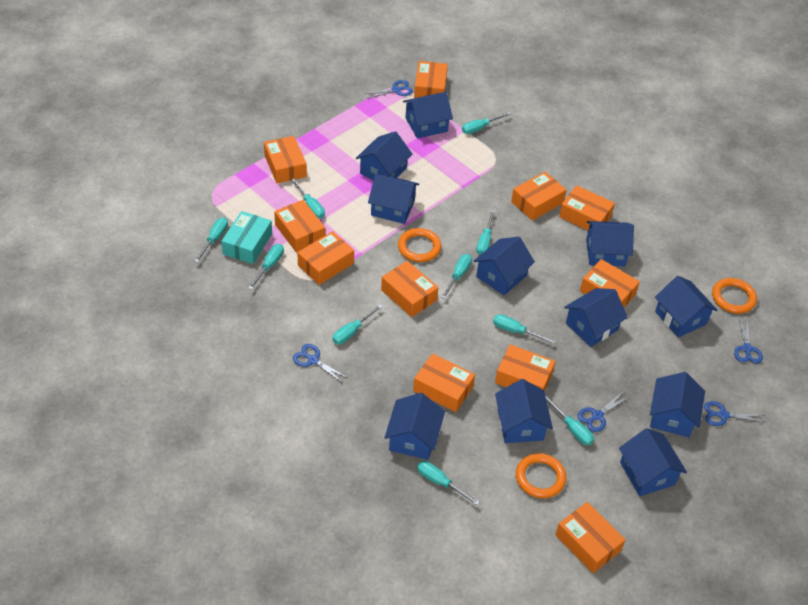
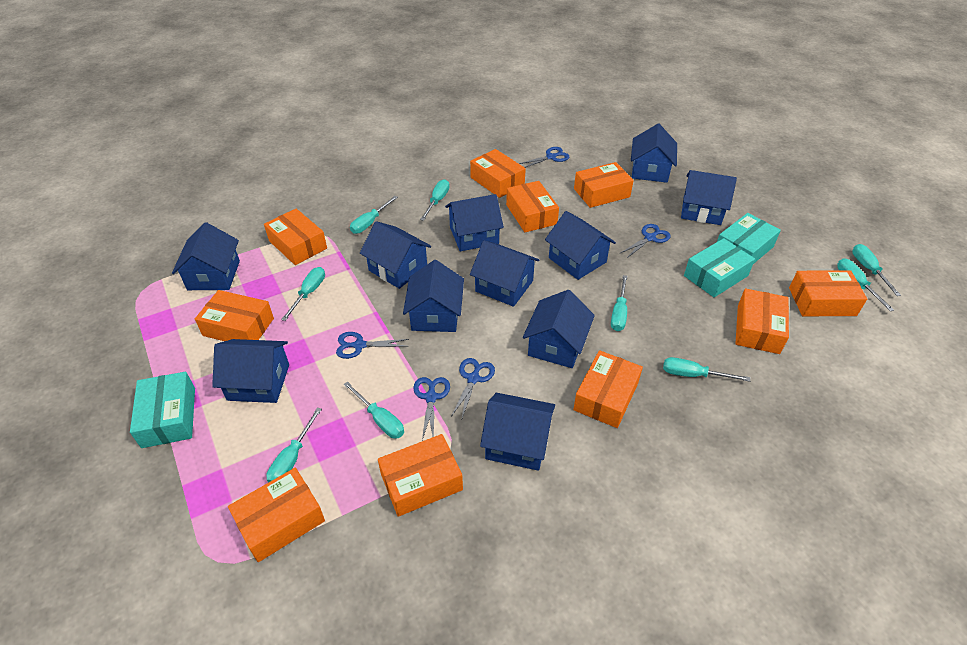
orange box: 11 -> 10
orange ring: 3 -> 0
turquoise box: 1 -> 3
turquoise screwdriver: 10 -> 9

